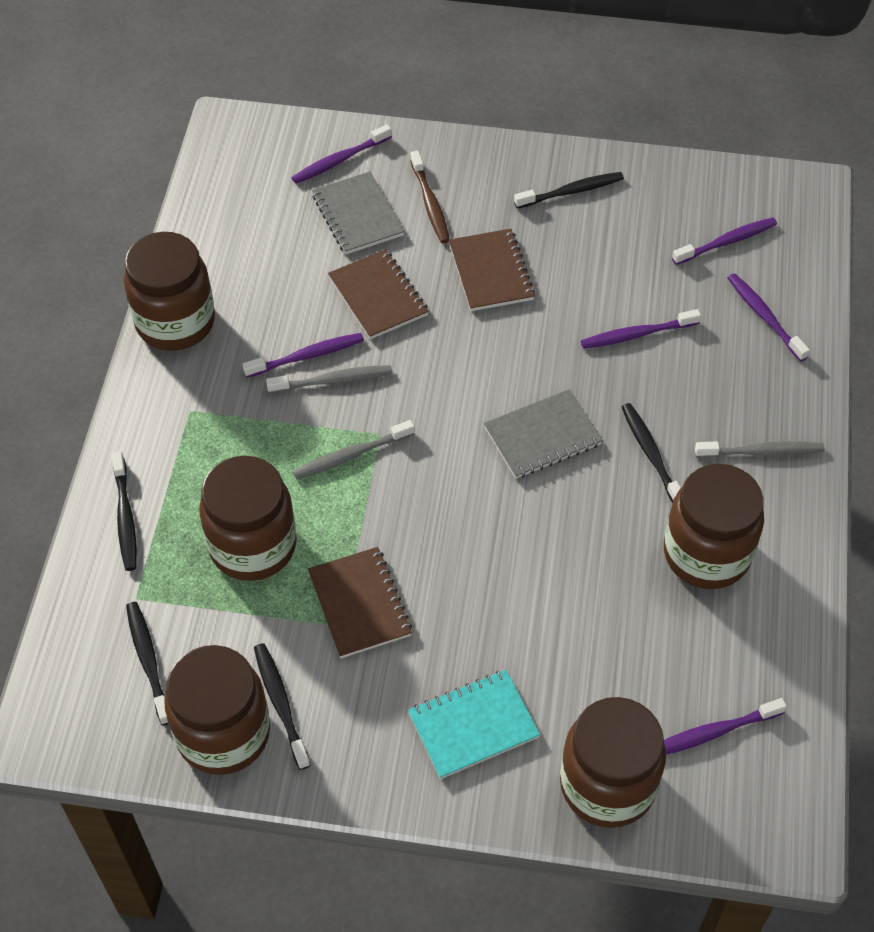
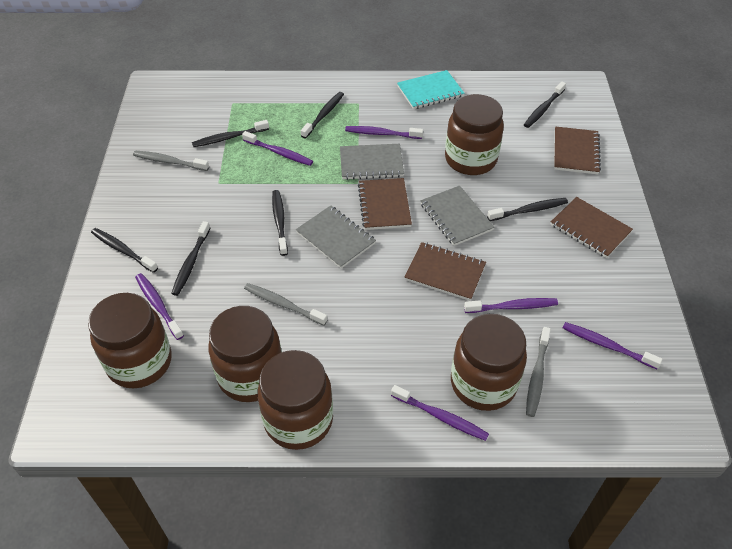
black toothbrush: 5 -> 7
brown notebook: 3 -> 4
brown toothbrush: 1 -> 0
grey notebook: 2 -> 3

